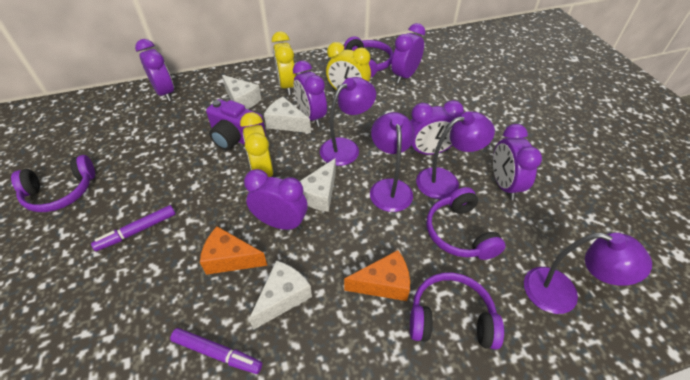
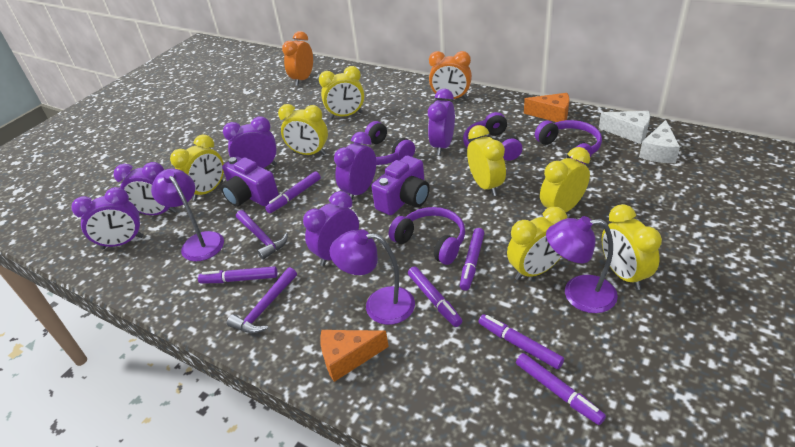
orange clock: 0 -> 2
purple camera: 1 -> 2
purple hammer: 0 -> 2
purple lamp: 4 -> 3
purple marker: 2 -> 6
white cheese: 4 -> 2
yellow clock: 3 -> 7

